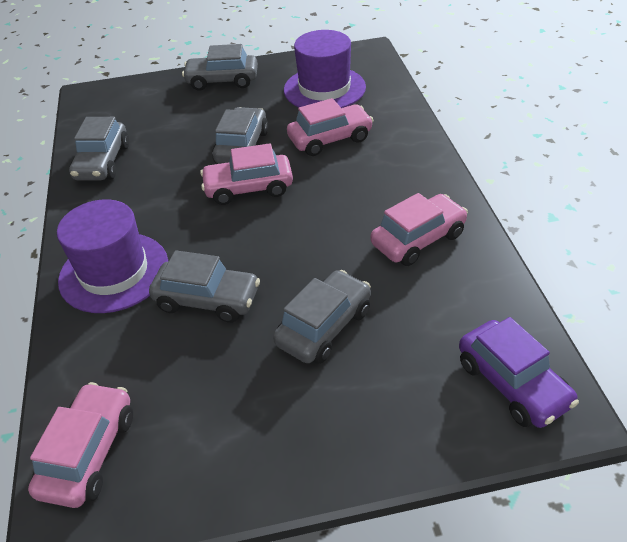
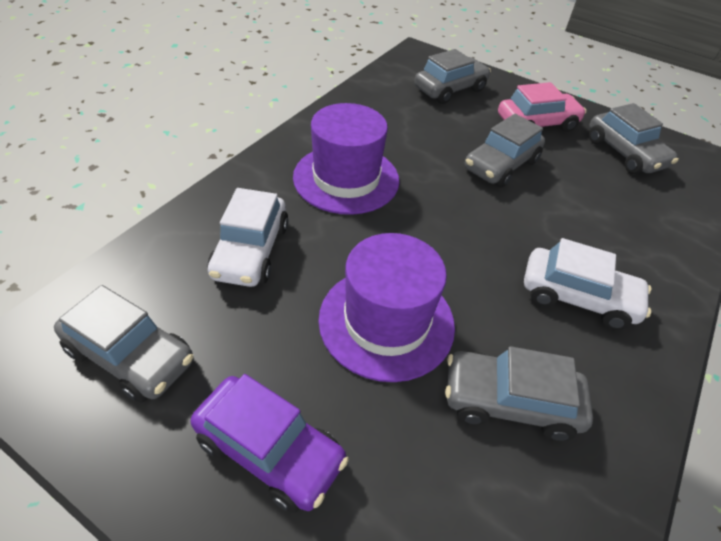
pink car: 4 -> 1
white car: 0 -> 2

